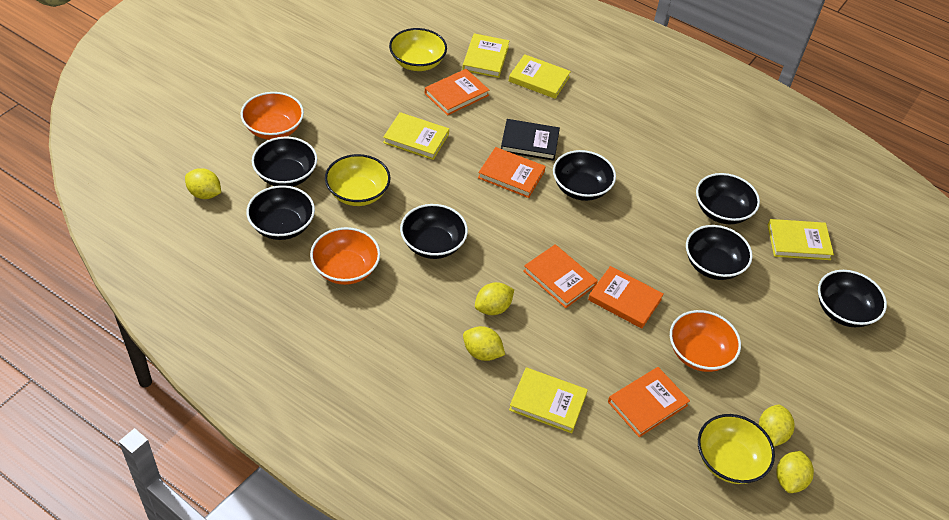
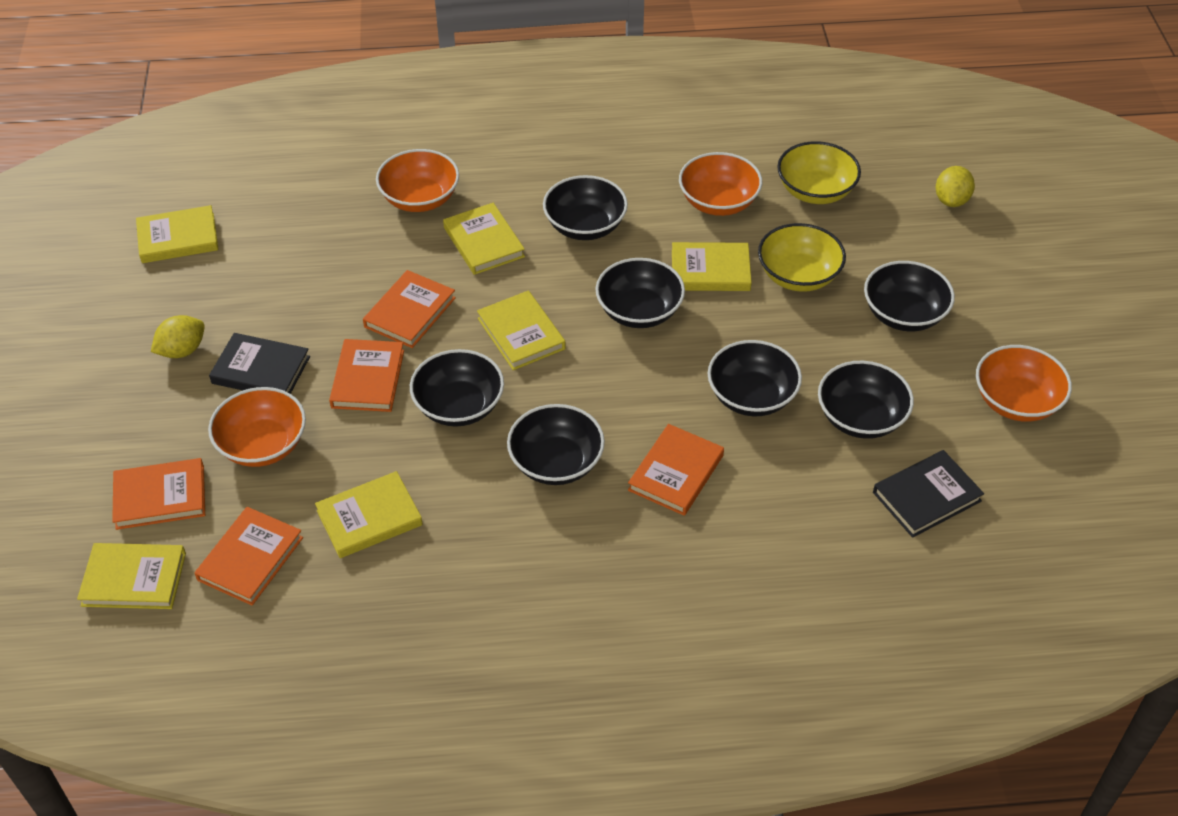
black book: 1 -> 2
orange bowl: 3 -> 4
yellow book: 5 -> 6
yellow bowl: 3 -> 2
yellow lemon: 5 -> 2

